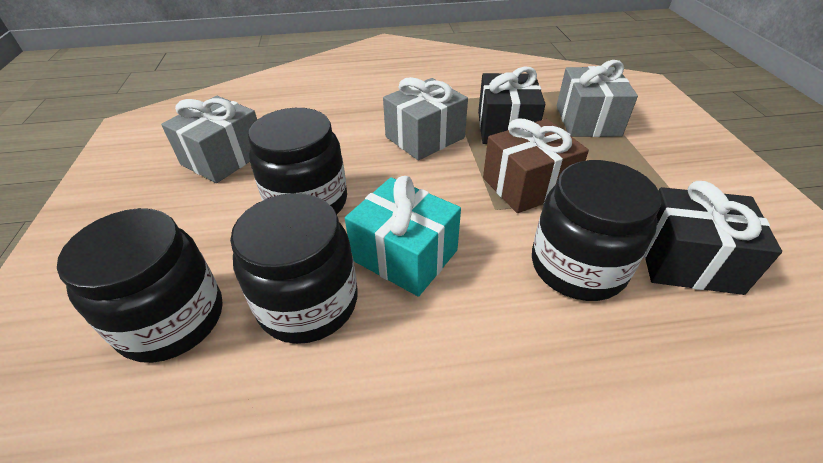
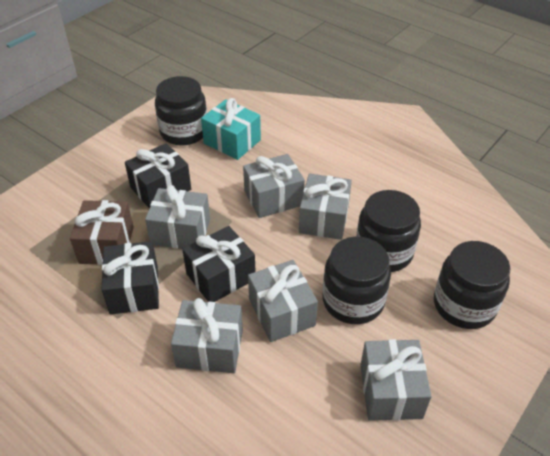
black gift: 2 -> 3
grey gift: 3 -> 6

